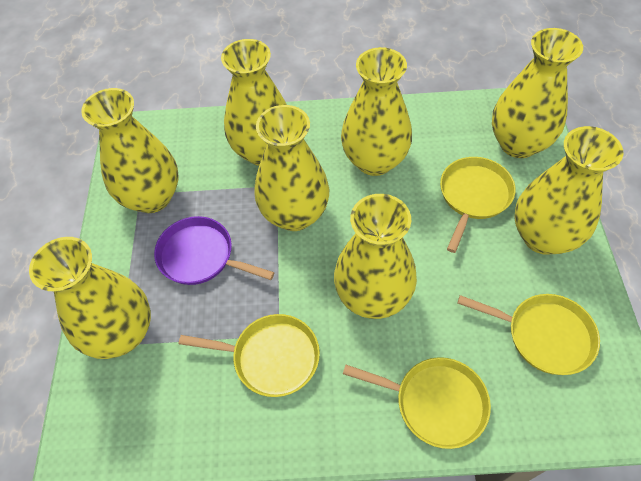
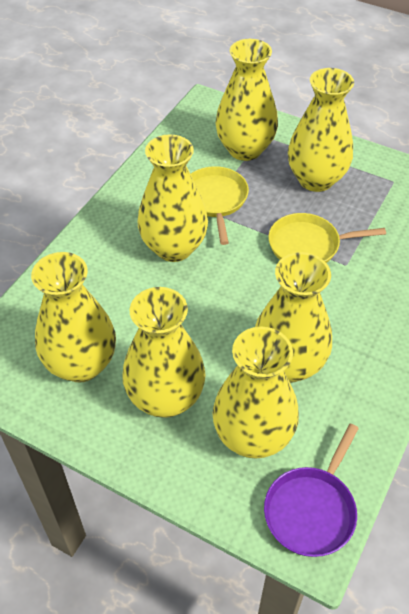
yellow pan: 4 -> 2
yellow vase: 8 -> 7

